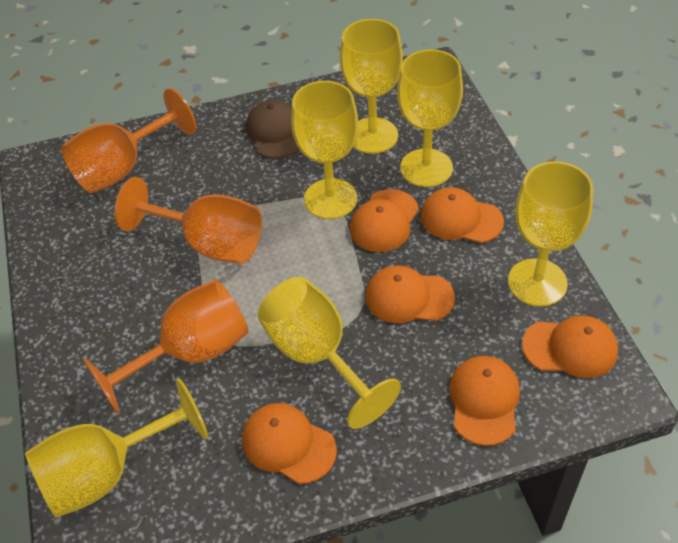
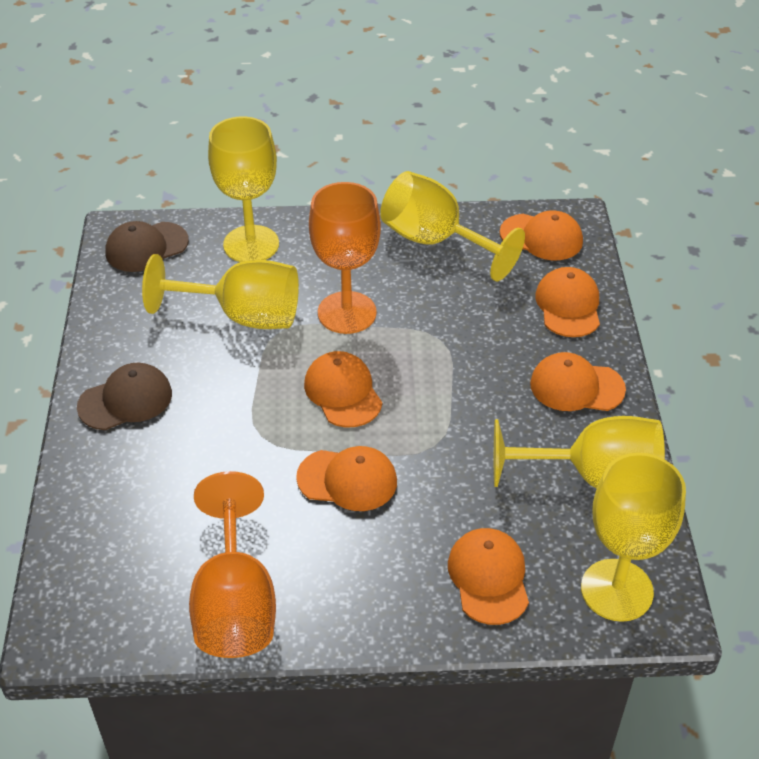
brown cap: 1 -> 2
orange goblet: 3 -> 2
yellow goblet: 6 -> 5

